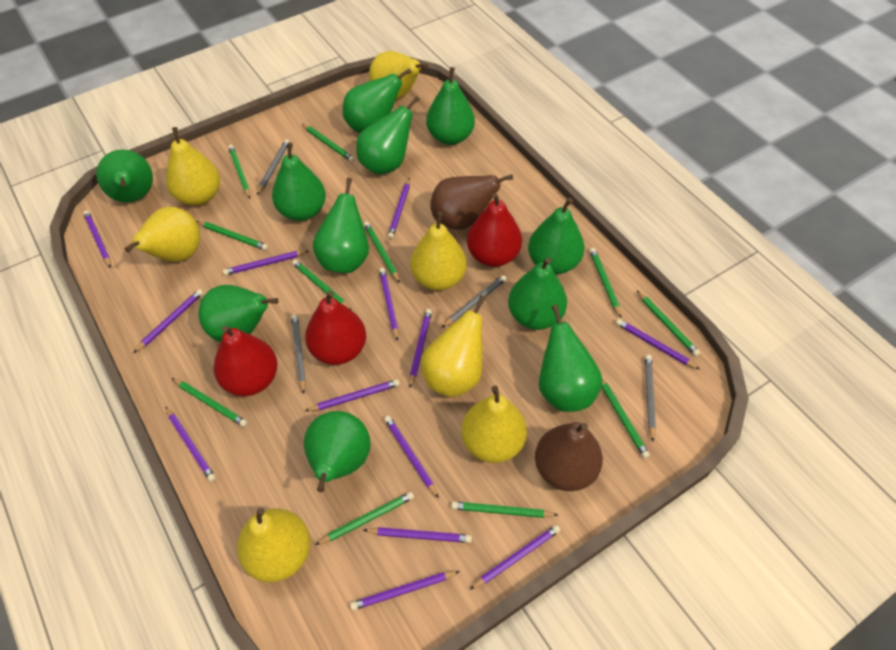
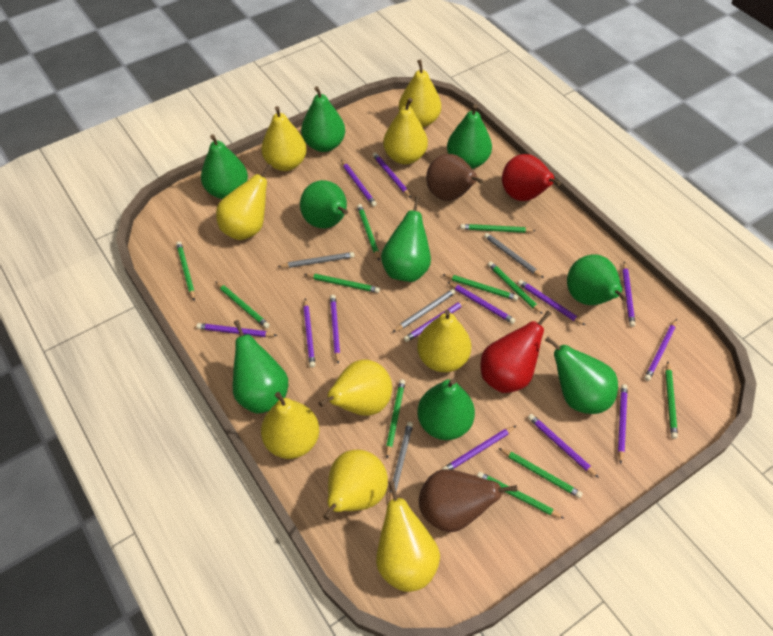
green pear: 11 -> 9
red pear: 3 -> 2
yellow pear: 7 -> 9

